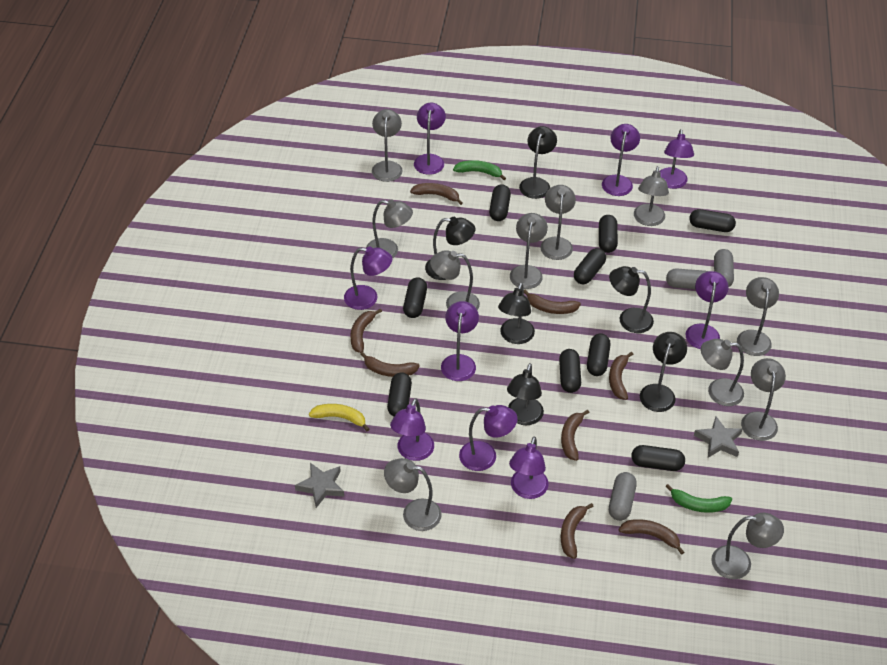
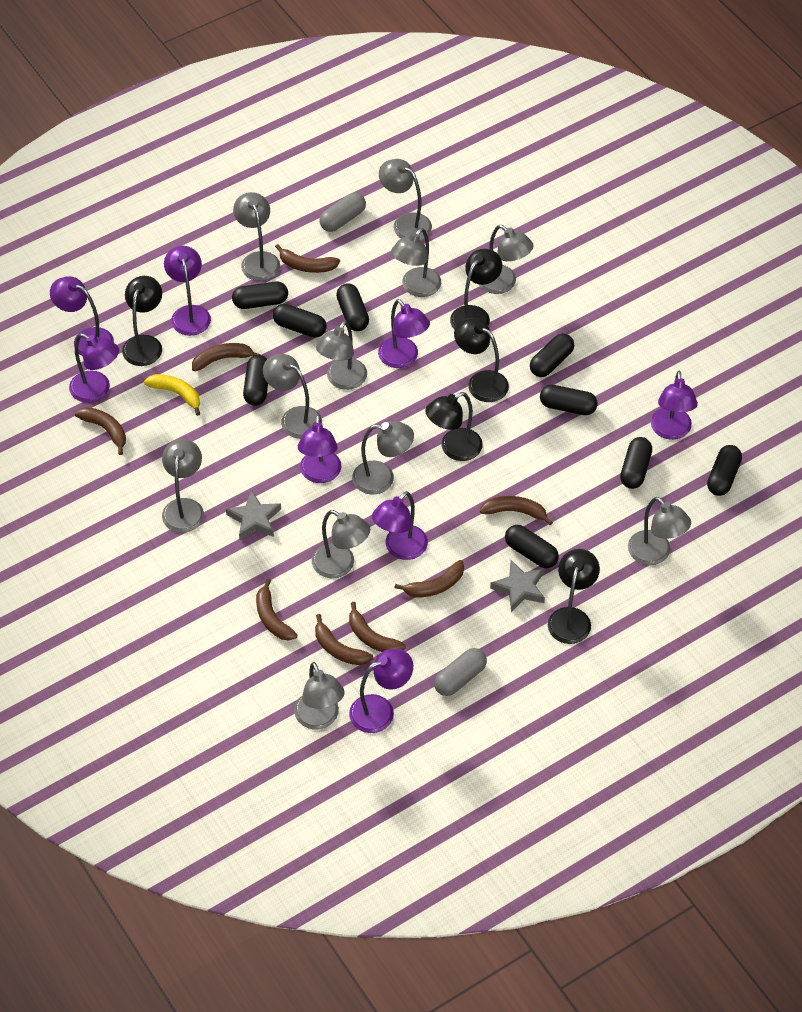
black lamp: 6 -> 5
green banana: 2 -> 0
grey capsule: 3 -> 2
purple lamp: 9 -> 8

